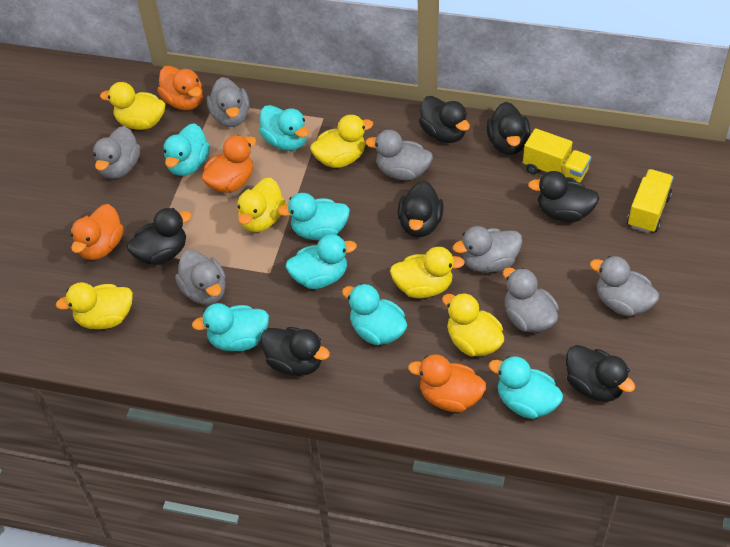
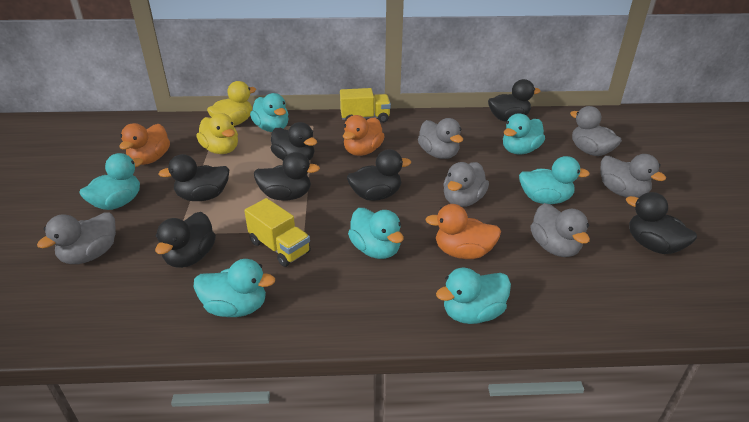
grey duck: 7 -> 6
orange duck: 4 -> 3
yellow duck: 6 -> 2

